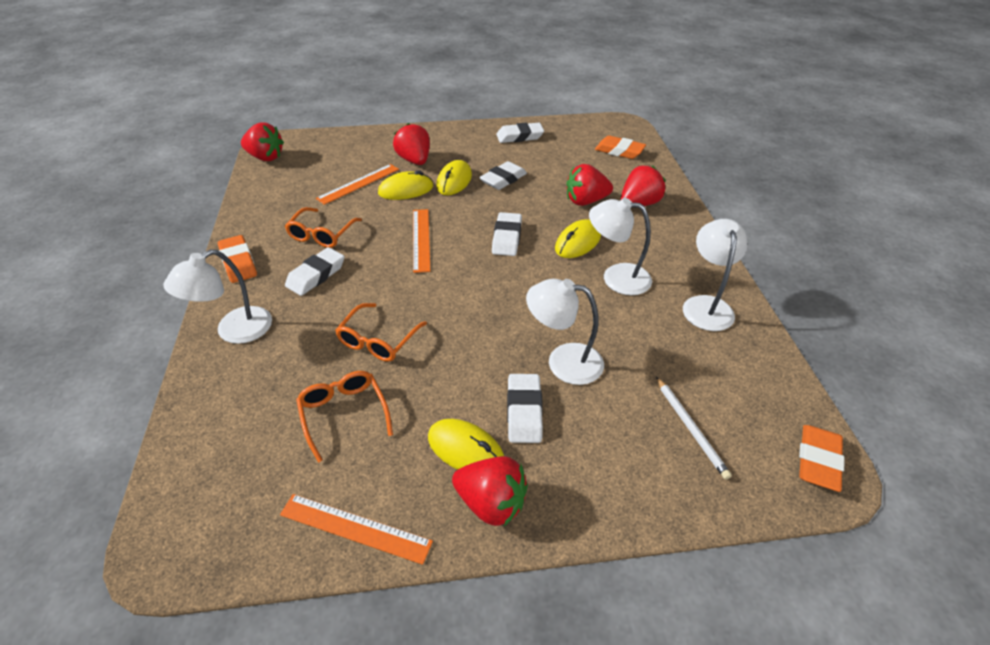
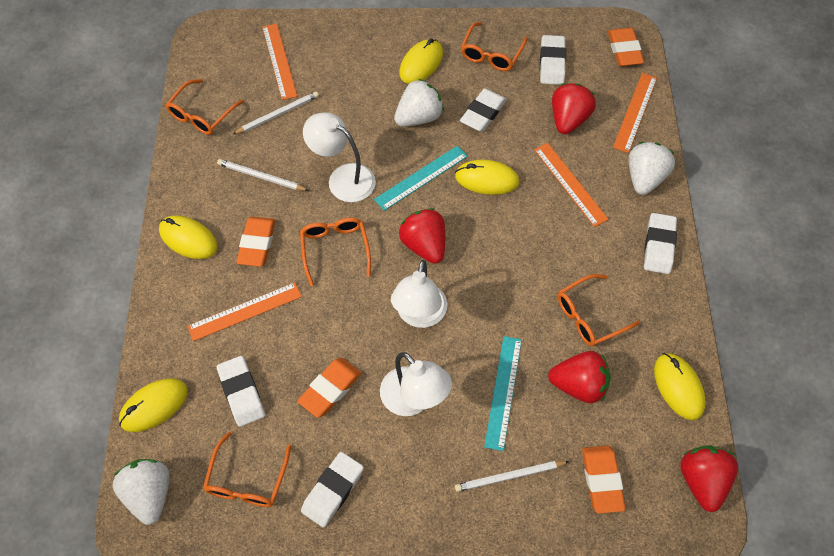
orange eraser: 3 -> 4
orange glasses: 3 -> 5
orange ruler: 3 -> 4
red strawberry: 5 -> 4
turquoise ruler: 0 -> 2
white lamp: 4 -> 3
white pencil: 1 -> 3
white strawberry: 0 -> 3
yellow mouse: 4 -> 5

